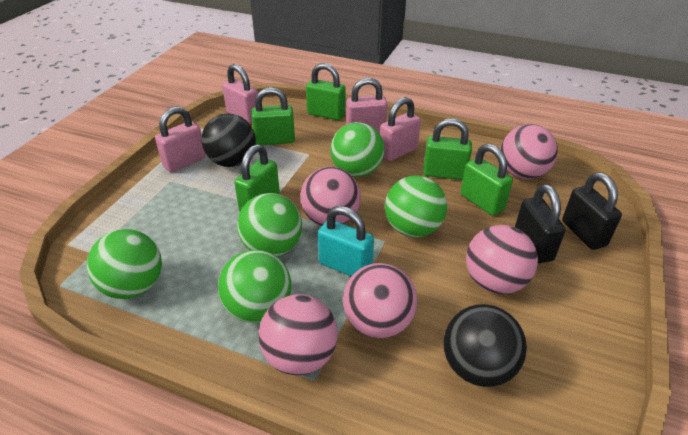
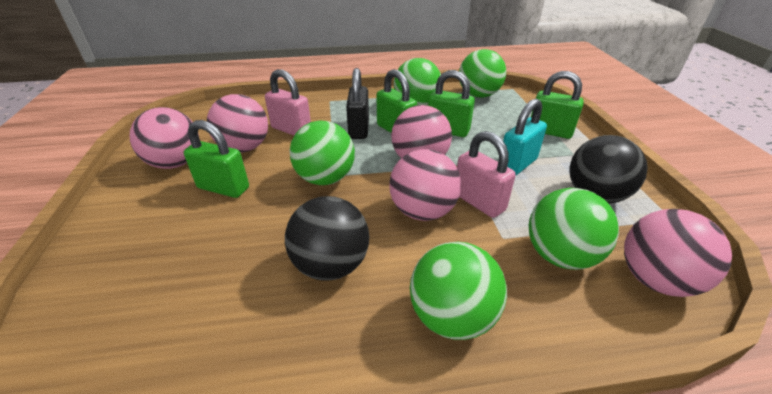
black padlock: 2 -> 1
green padlock: 5 -> 4
pink padlock: 4 -> 2

